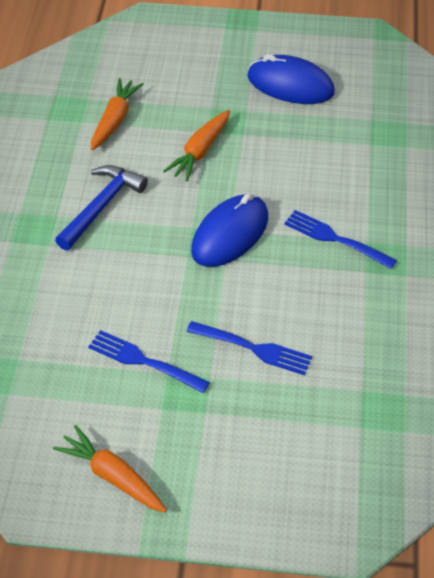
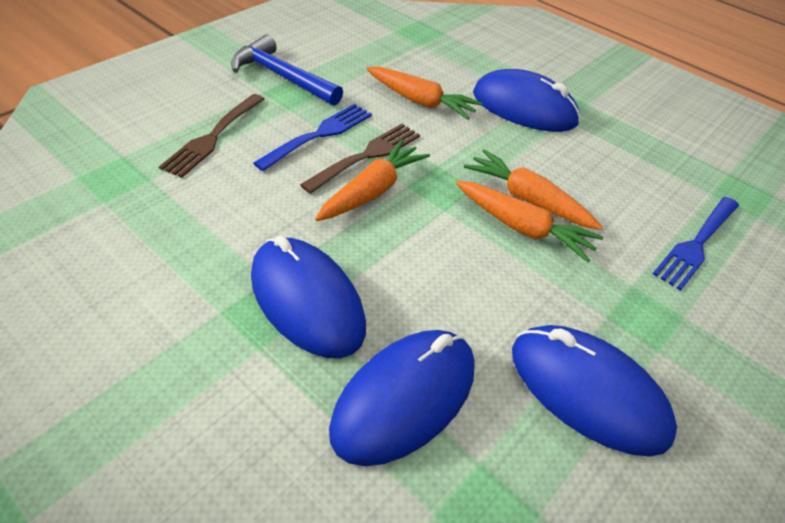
blue fork: 3 -> 2
blue mouse: 2 -> 4
brown fork: 0 -> 2
orange carrot: 3 -> 4

